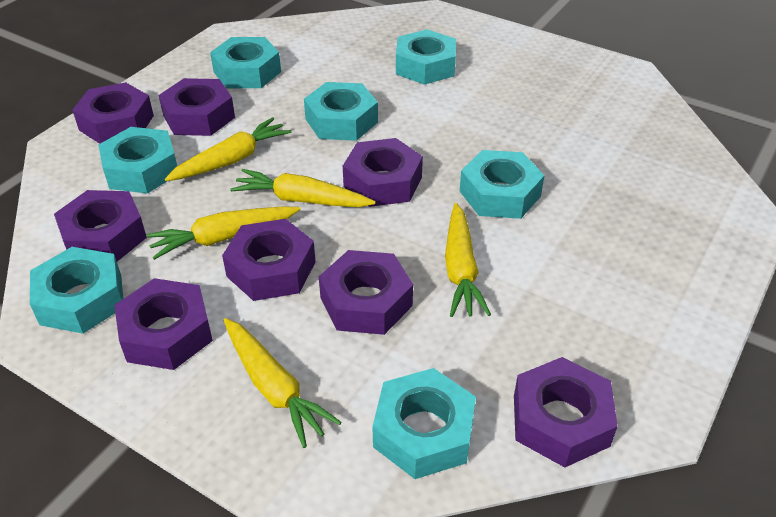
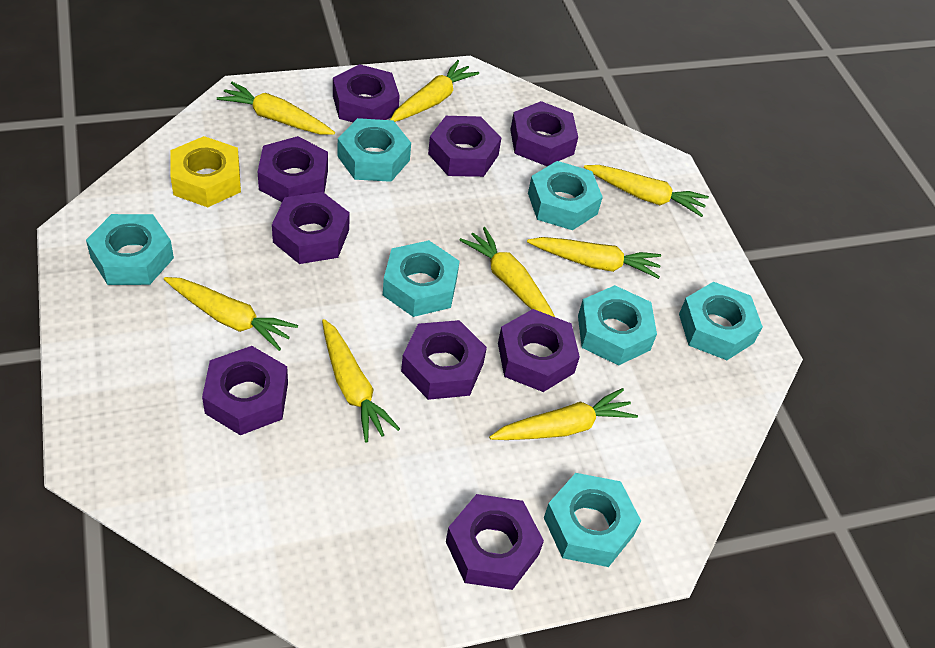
purple nut: 8 -> 9
yellow carrot: 5 -> 8
yellow nut: 0 -> 1

